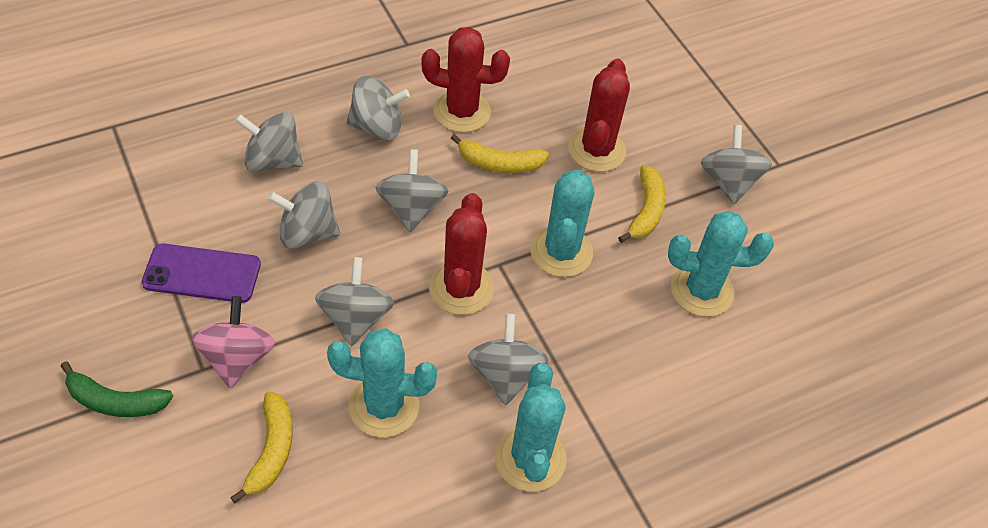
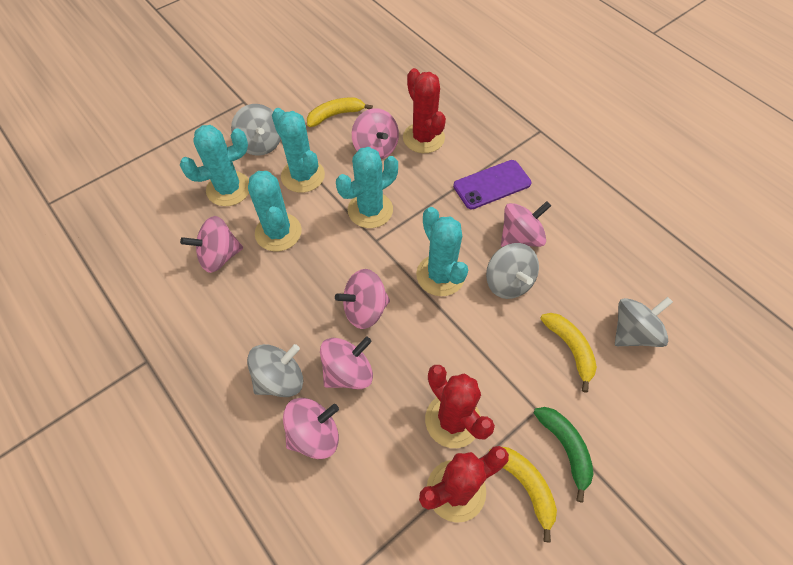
grey spinning top: 7 -> 4
pink spinning top: 1 -> 6
turquoise cactus: 4 -> 5

